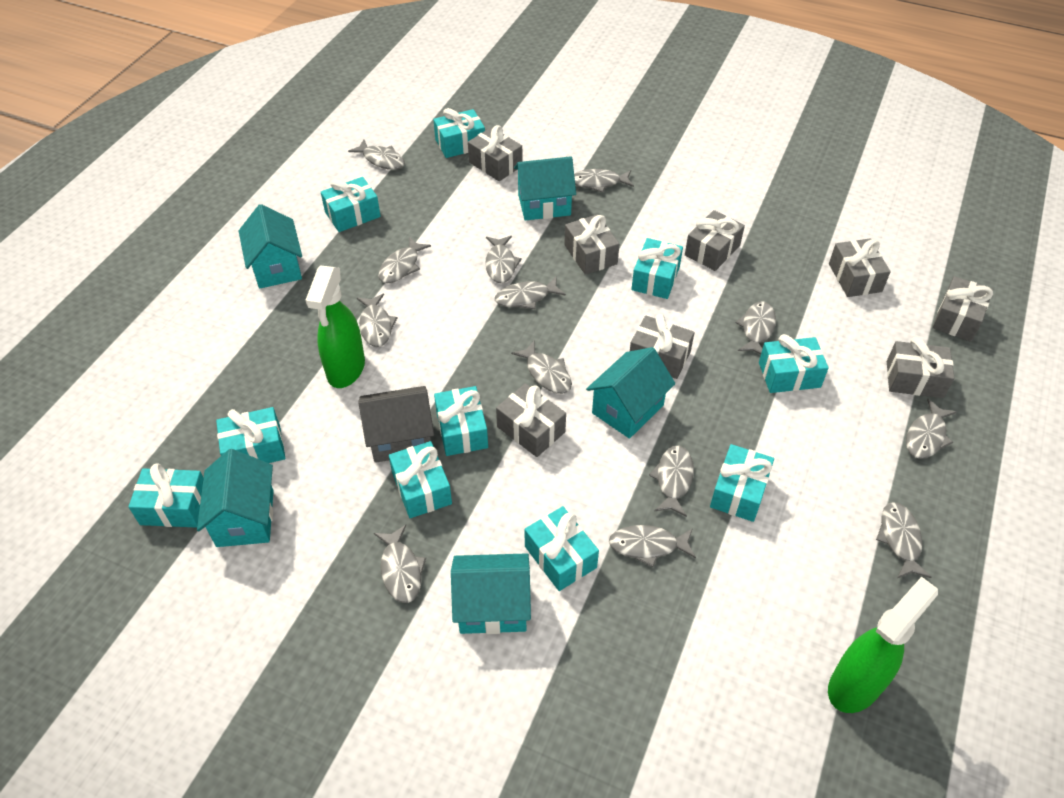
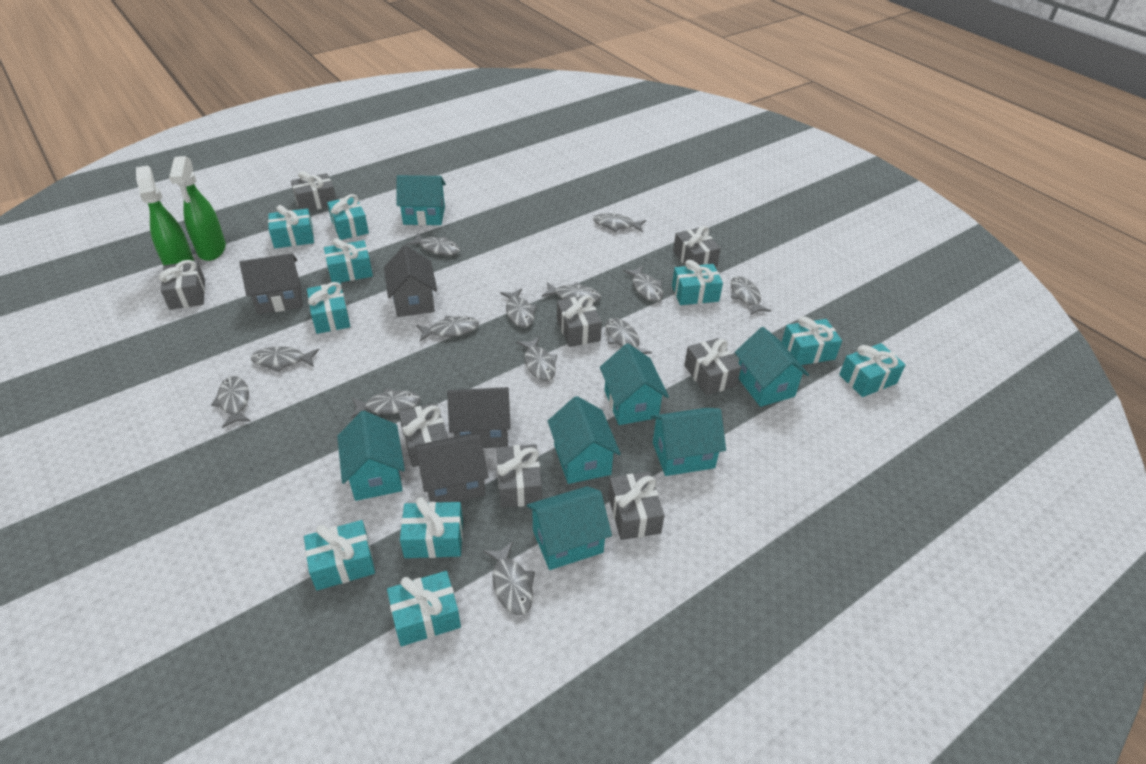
grey house: 1 -> 4
turquoise house: 5 -> 7

